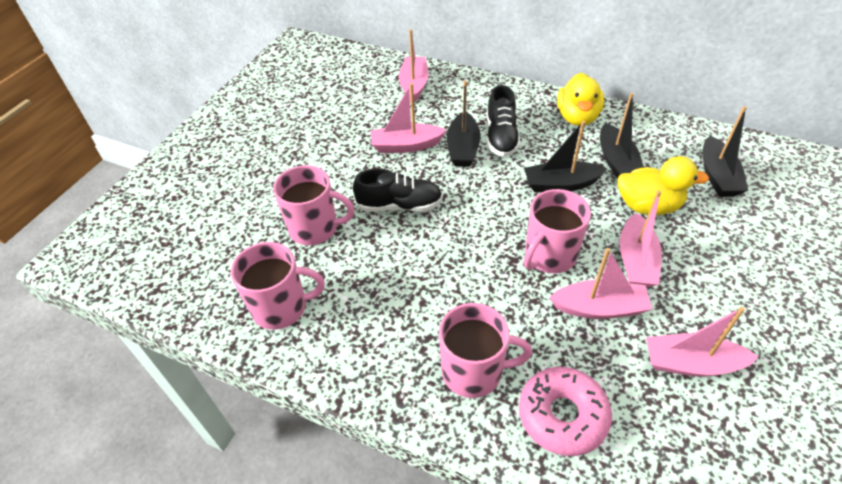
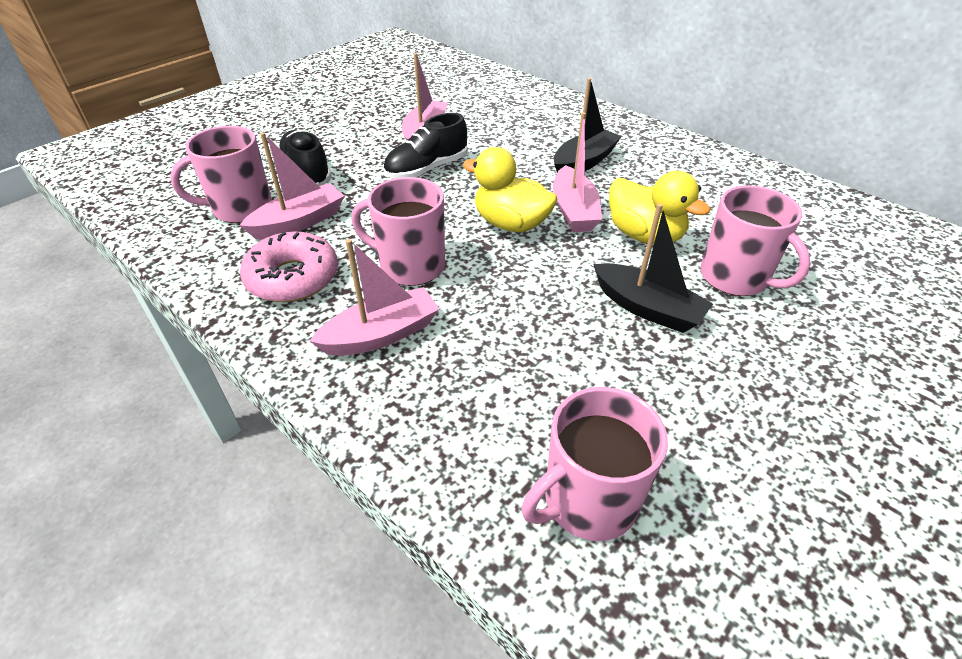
black boat: 4 -> 2
pink boat: 5 -> 4

